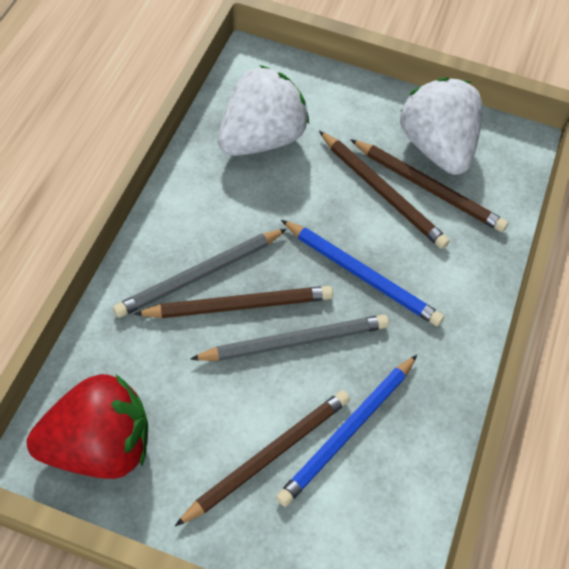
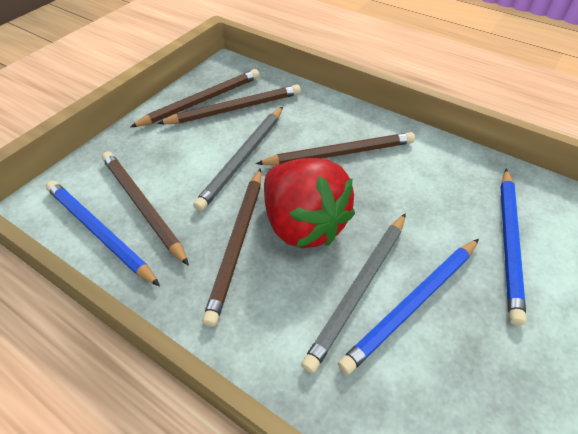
blue pencil: 2 -> 3
brown pencil: 4 -> 5
white strawberry: 2 -> 0

